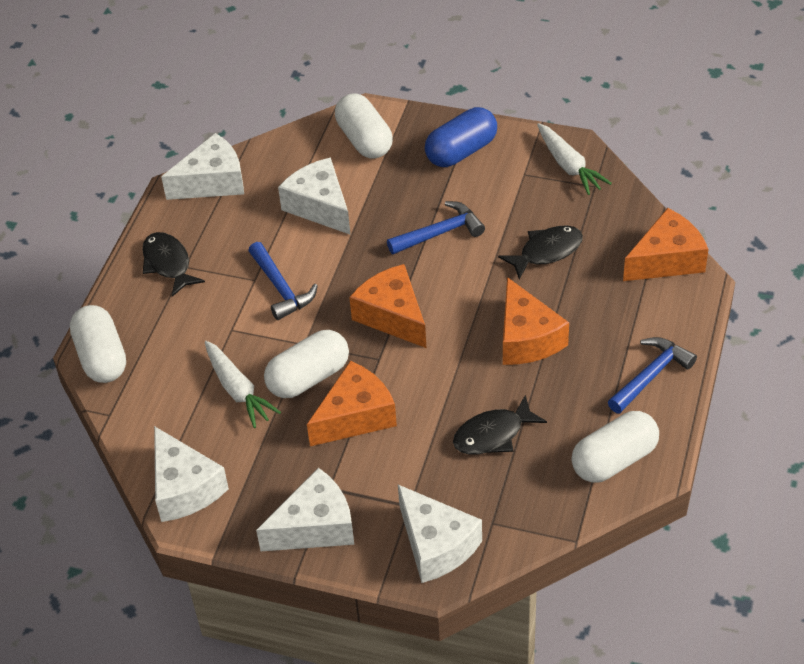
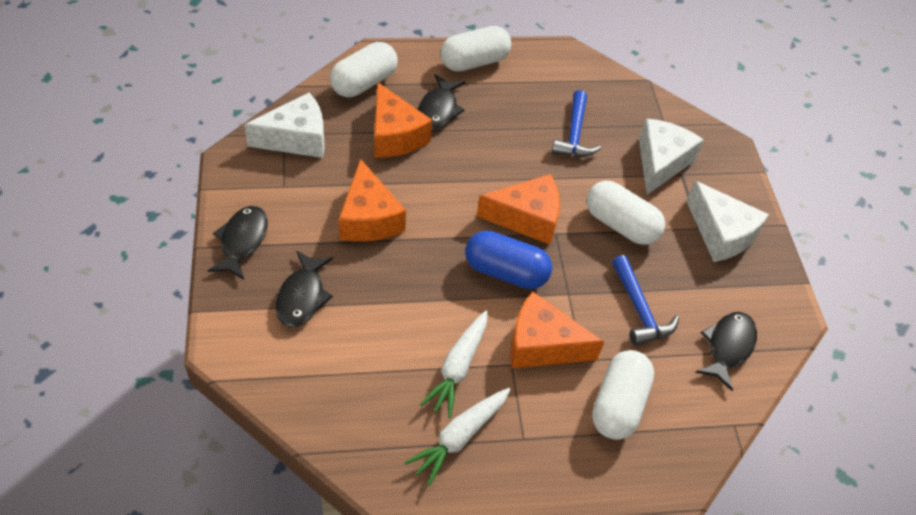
black fish: 3 -> 4
blue hammer: 3 -> 2
white cheese: 5 -> 3

